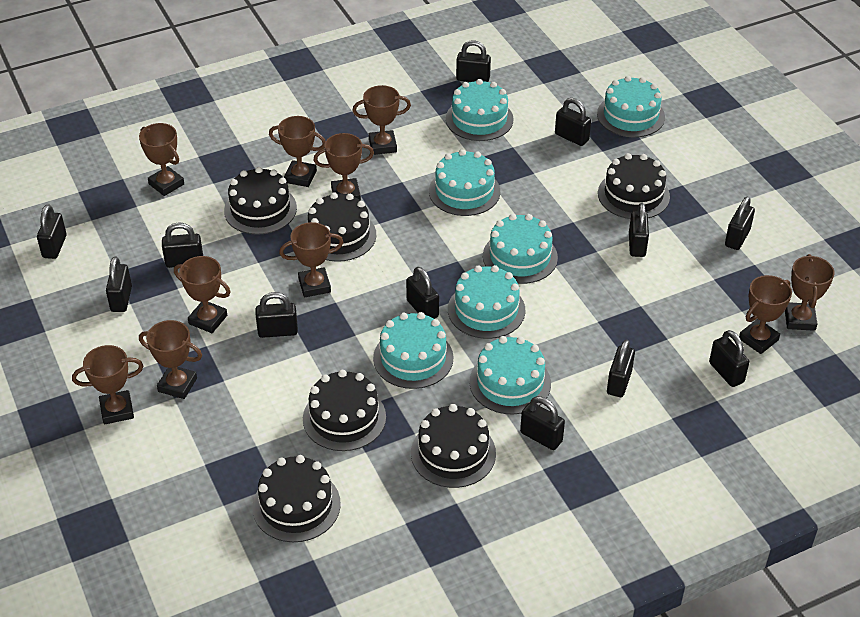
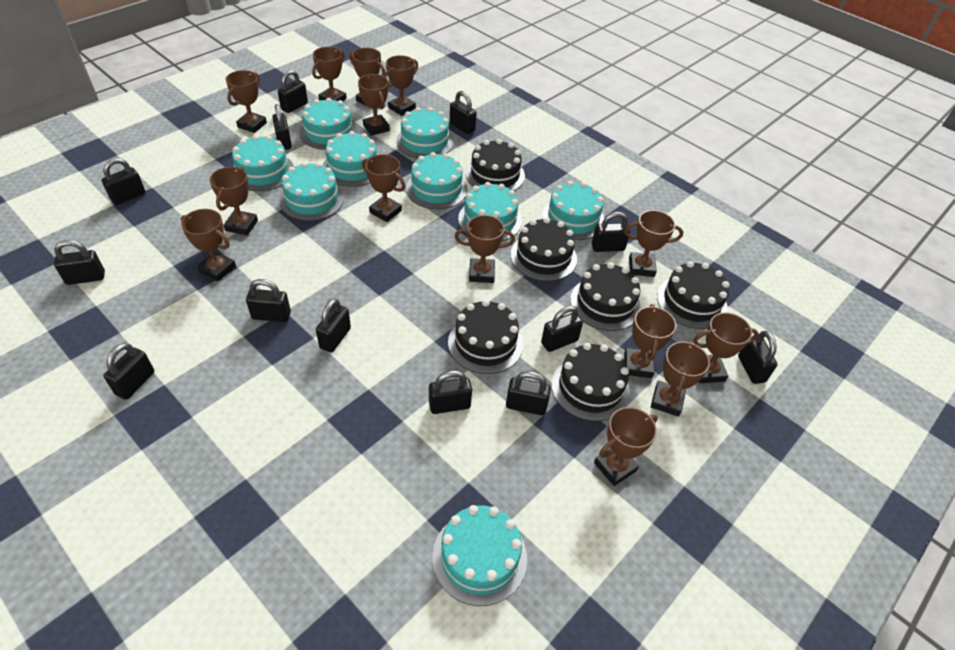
black padlock: 12 -> 13
brown trophy: 10 -> 14
turquoise cake: 7 -> 9

